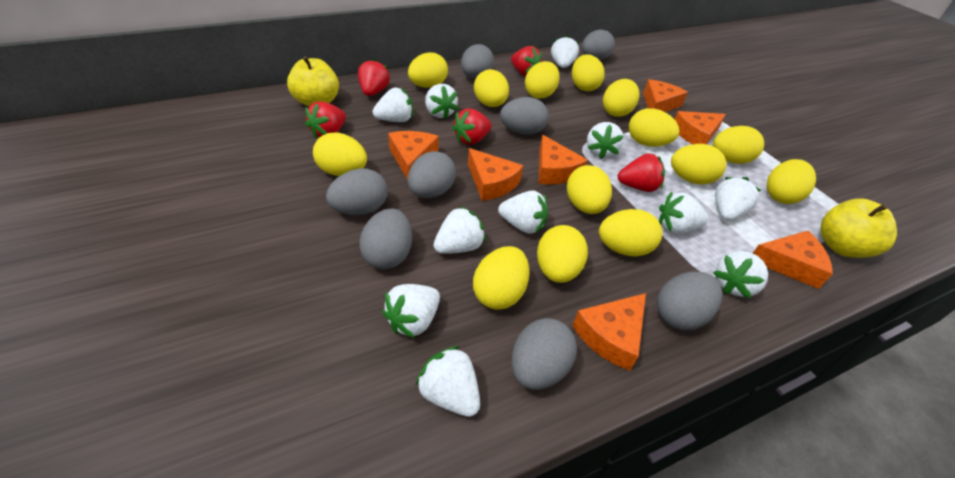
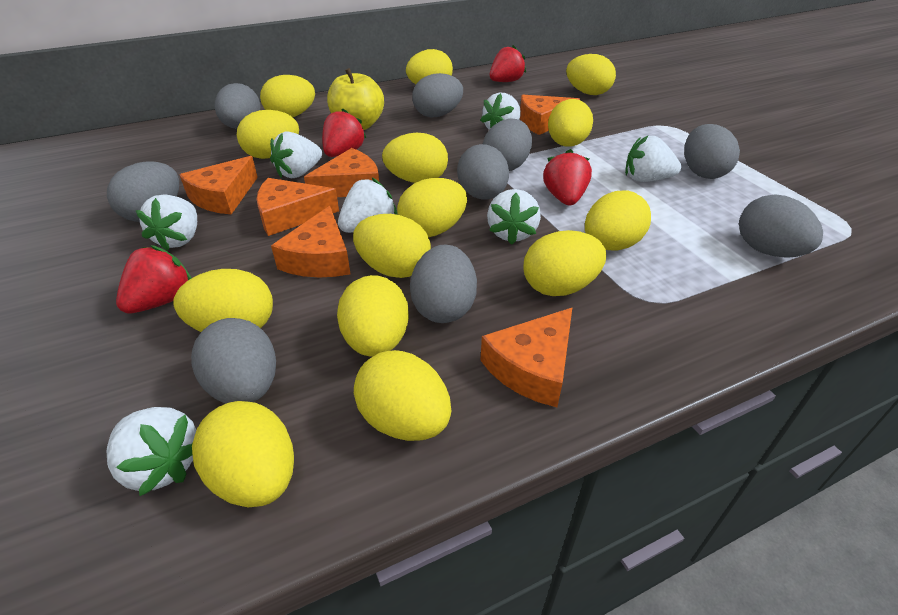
grey egg: 8 -> 9
orange cheese: 7 -> 6
red strawberry: 5 -> 4
white strawberry: 11 -> 7
yellow apple: 2 -> 1

